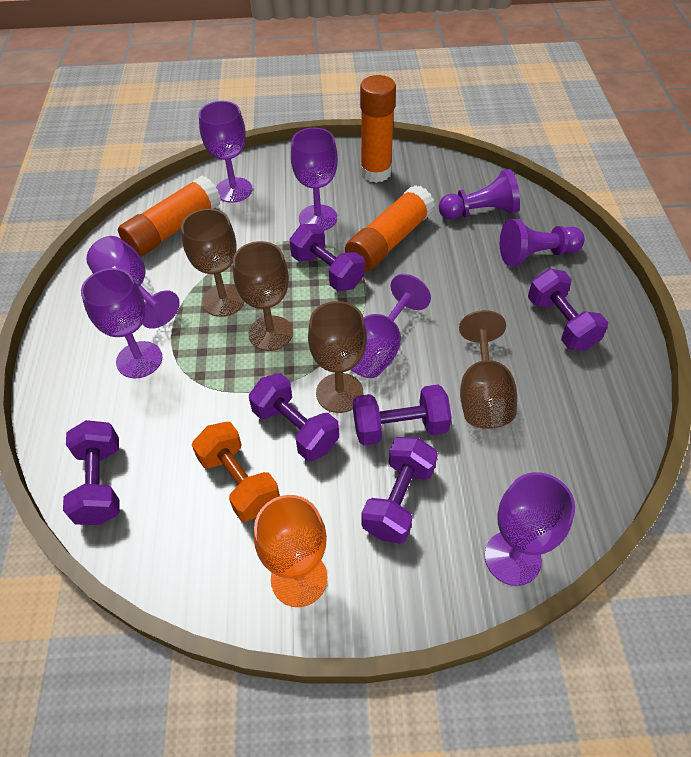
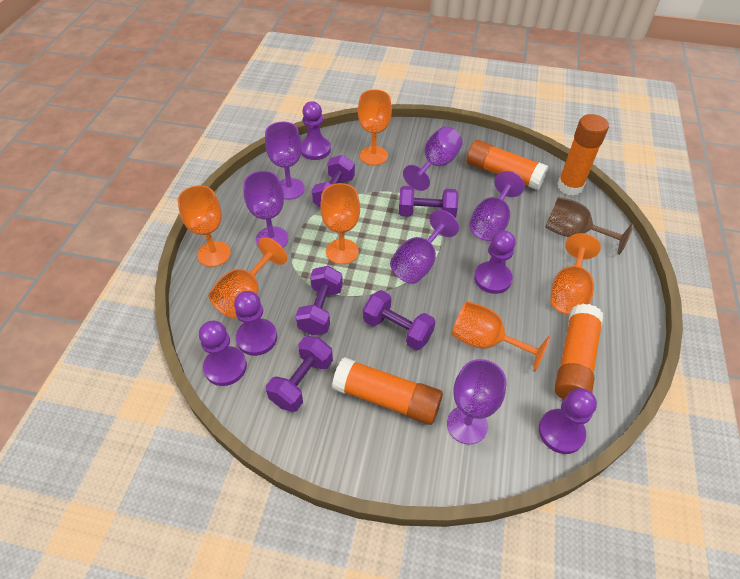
brown goblet: 4 -> 1
orange dumbbell: 1 -> 0
orange glue stick: 3 -> 4
orange goblet: 1 -> 6
purple dumbbell: 6 -> 5
purple pawn: 2 -> 5

